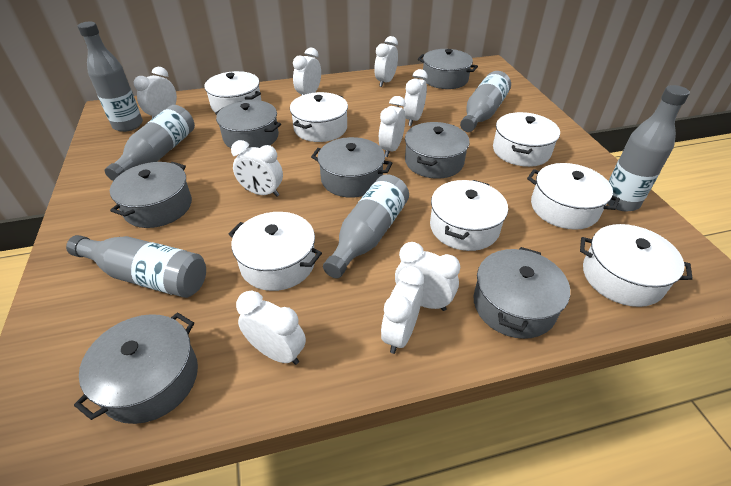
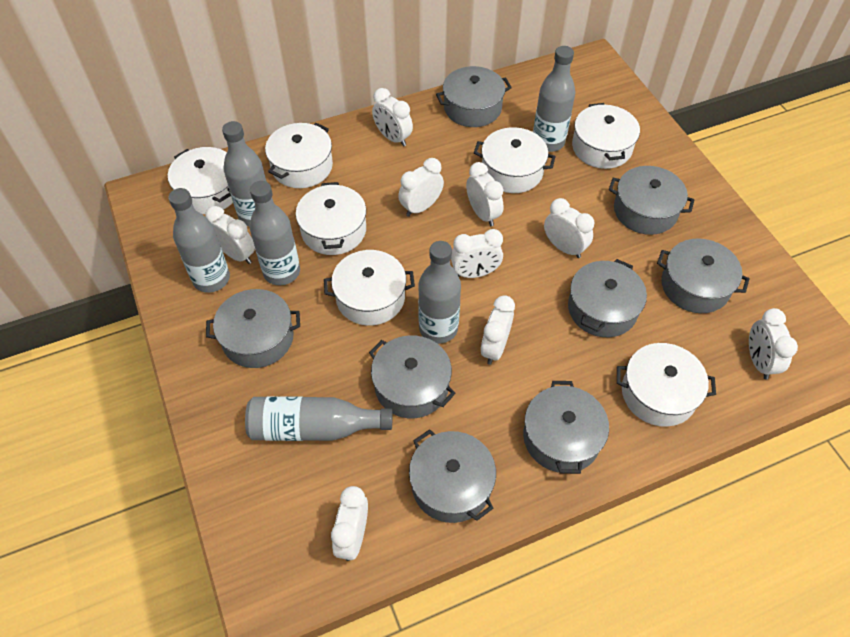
grey pot: 7 -> 8

